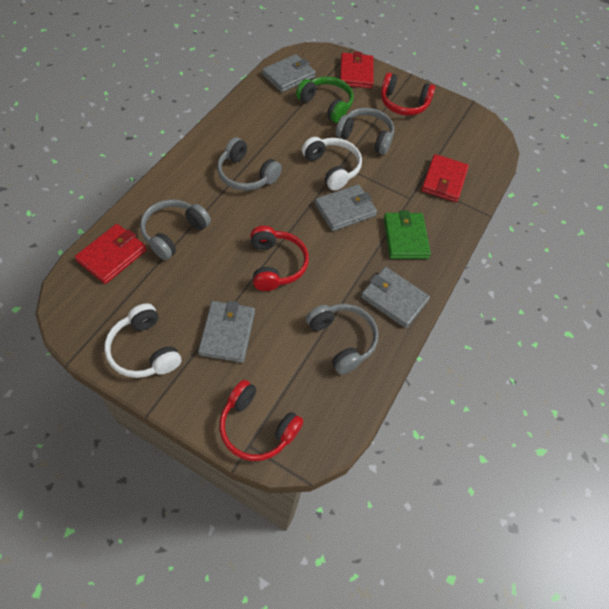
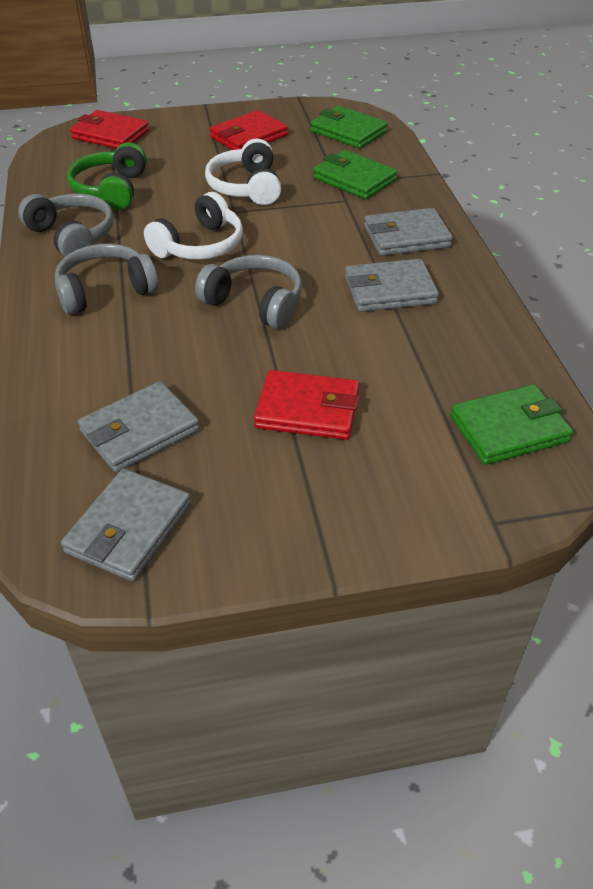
green wallet: 1 -> 3
grey headphones: 4 -> 3
red headphones: 3 -> 0

